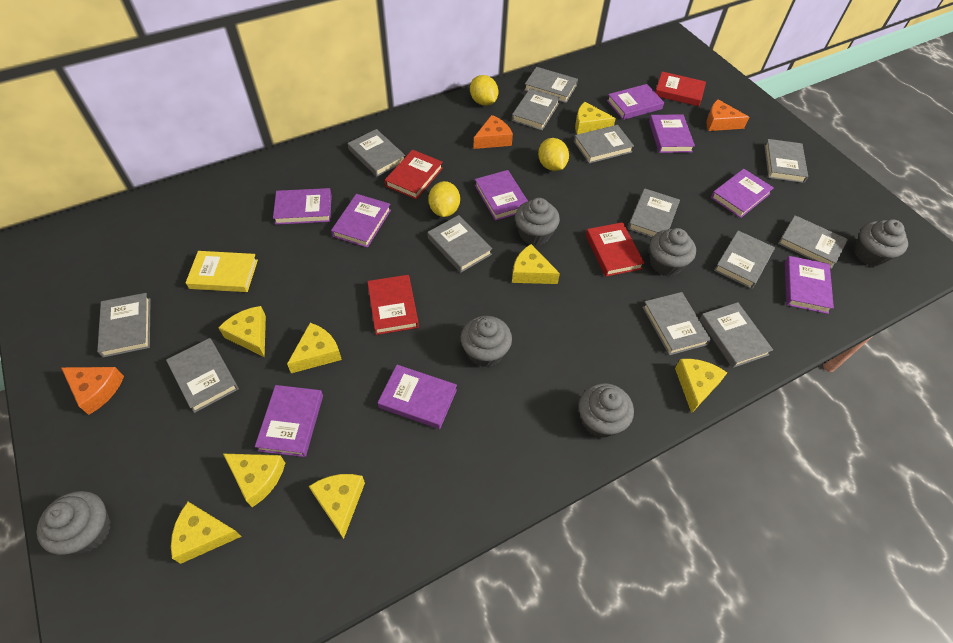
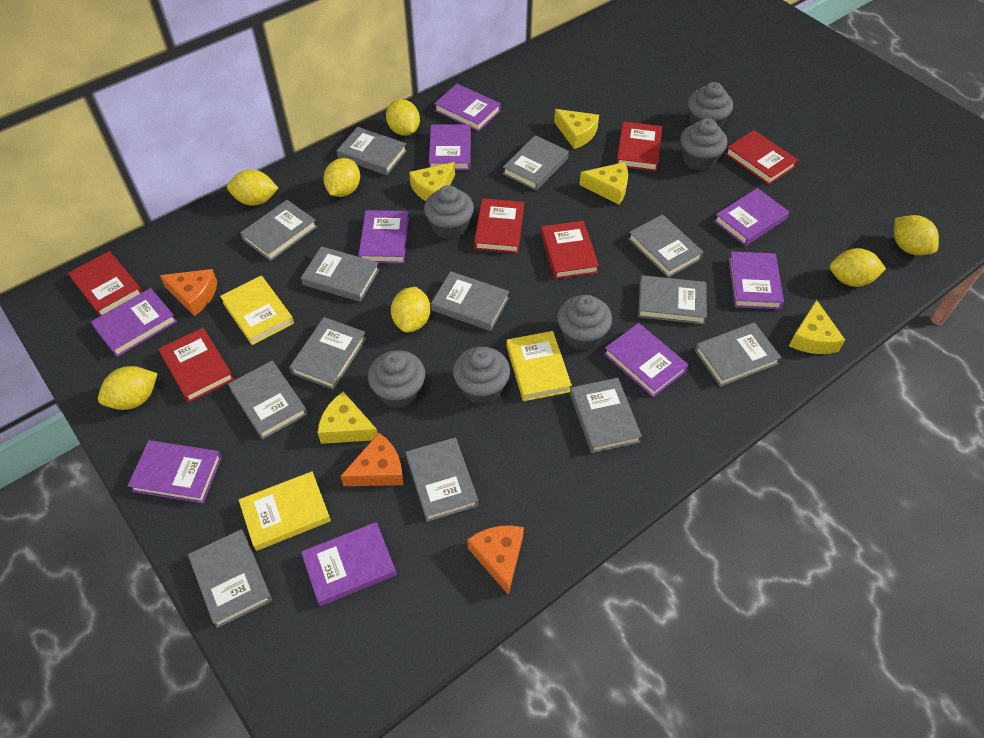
red book: 4 -> 6
yellow book: 1 -> 3
yellow cheese: 8 -> 5
yellow lemon: 3 -> 7

